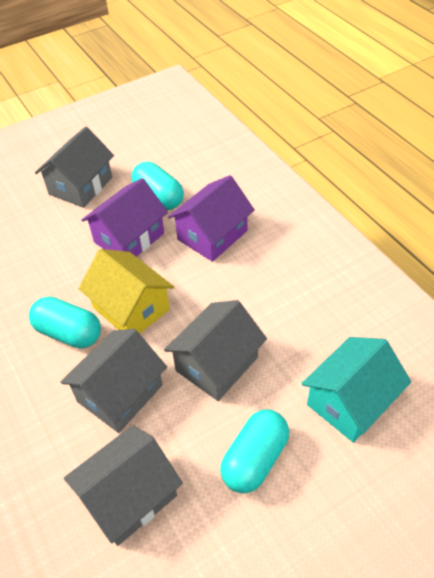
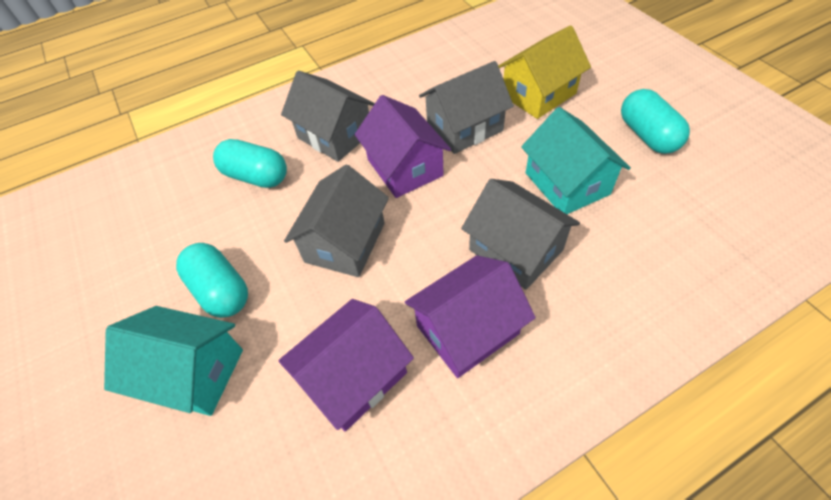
purple house: 2 -> 3
turquoise house: 1 -> 2

